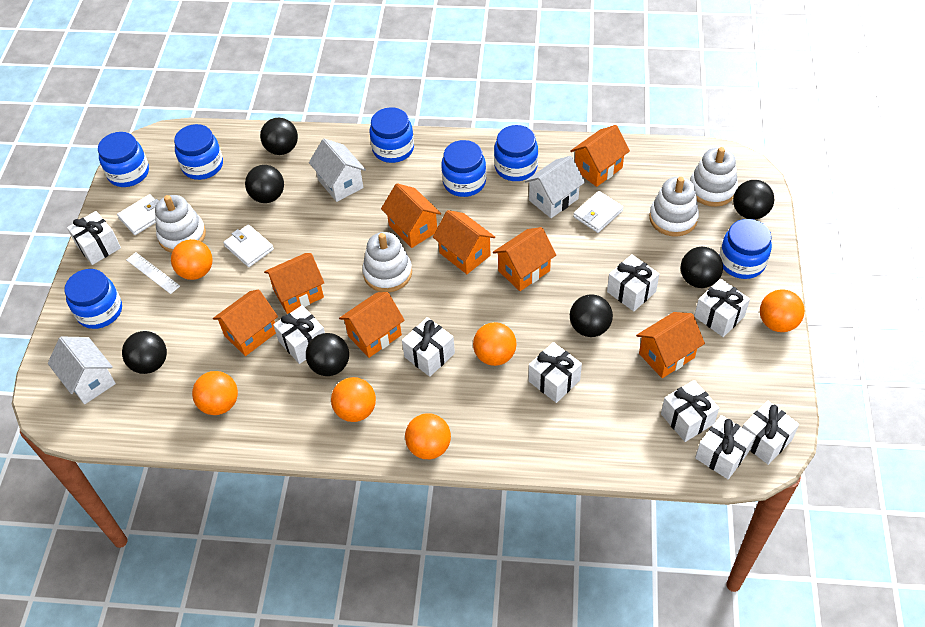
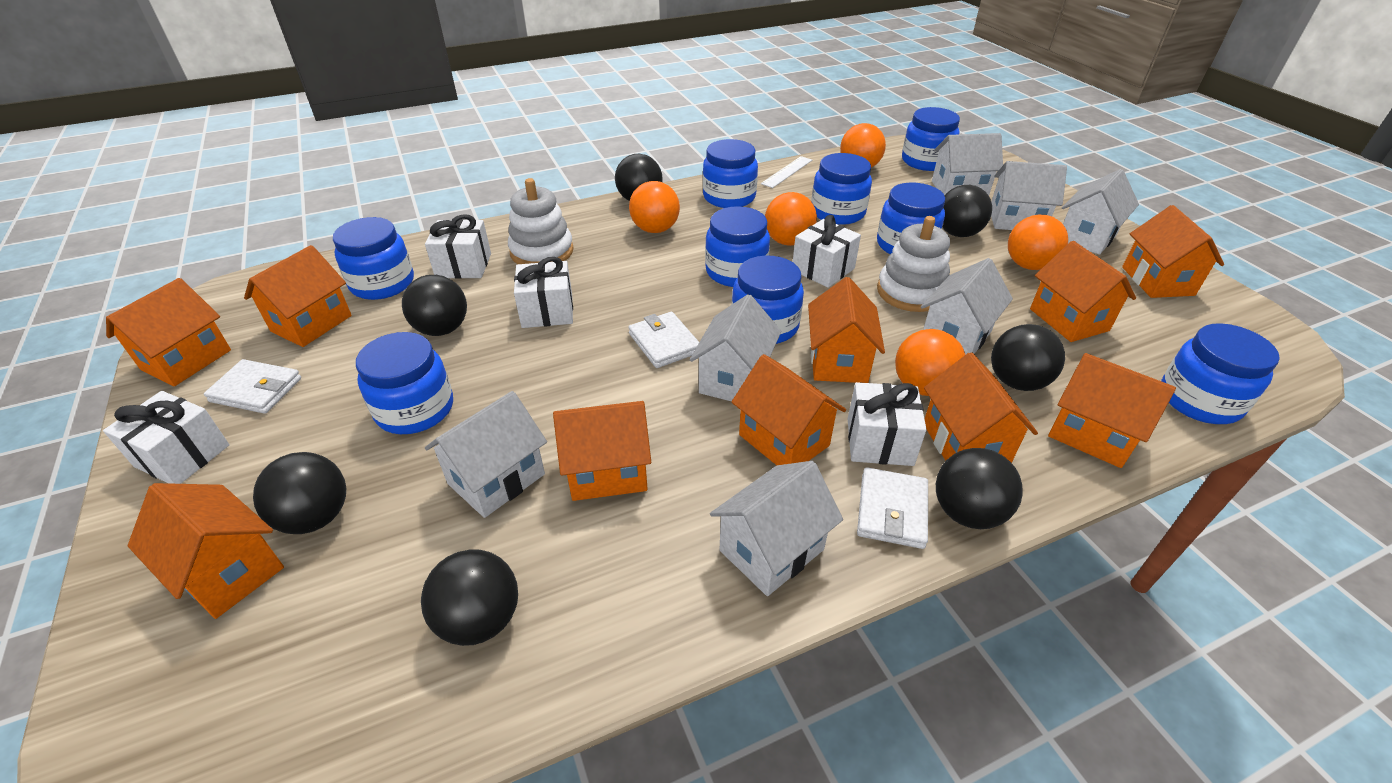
blue jar: 7 -> 9
orange ball: 6 -> 5
orange house: 8 -> 10
white gift: 9 -> 5
white house: 3 -> 7
white stacking toy: 4 -> 2

